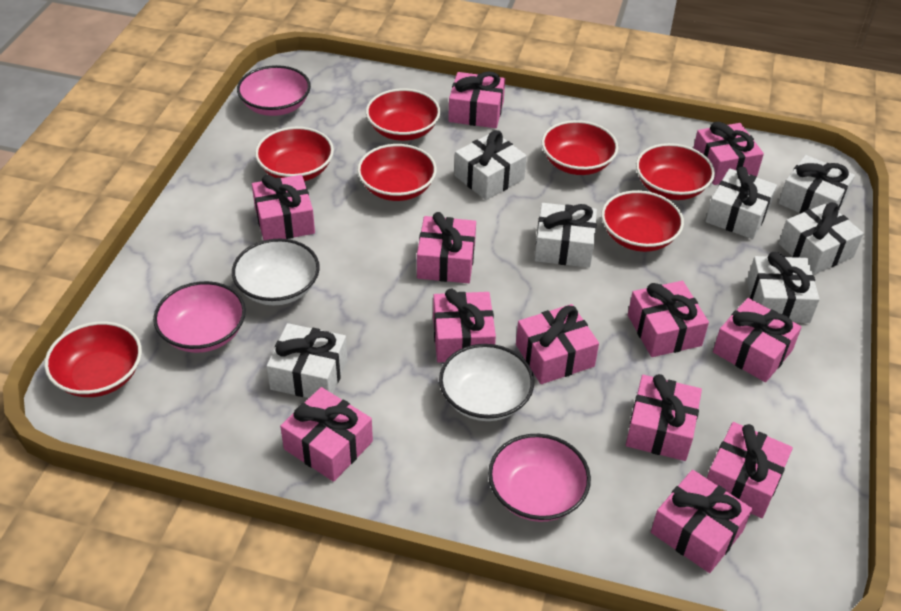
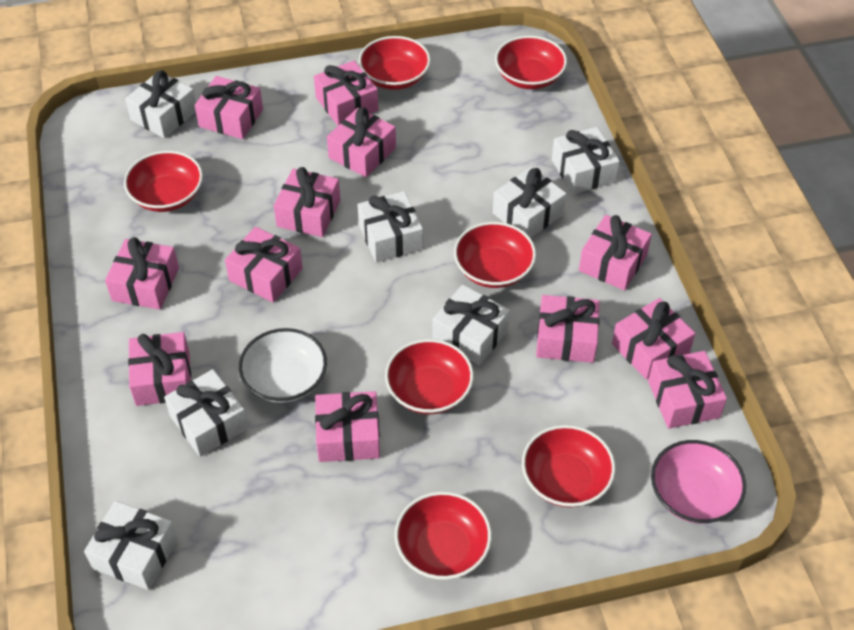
pink bowl: 3 -> 1
white bowl: 2 -> 1

